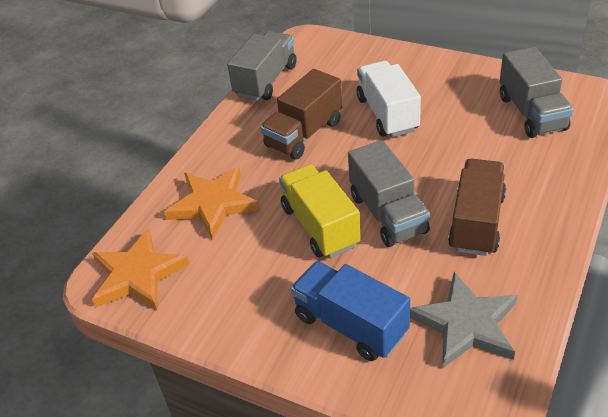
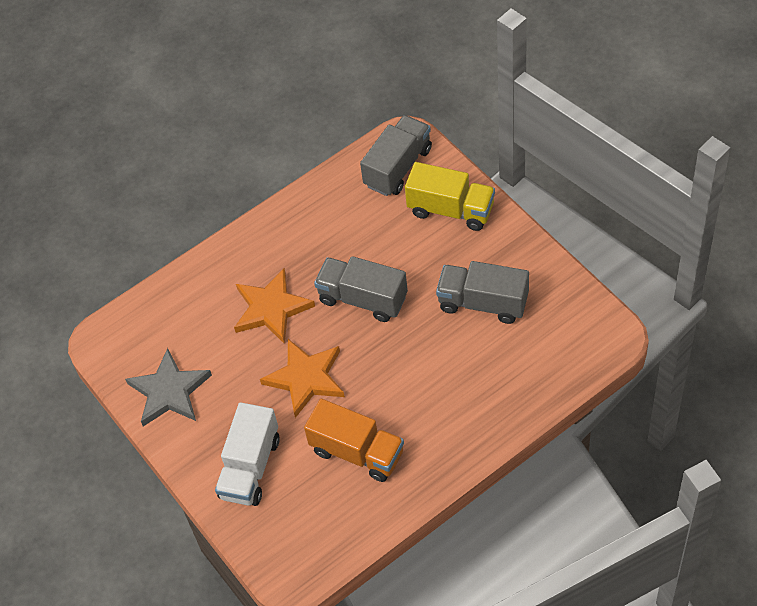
blue truck: 1 -> 0
brown truck: 2 -> 0
orange truck: 0 -> 1

